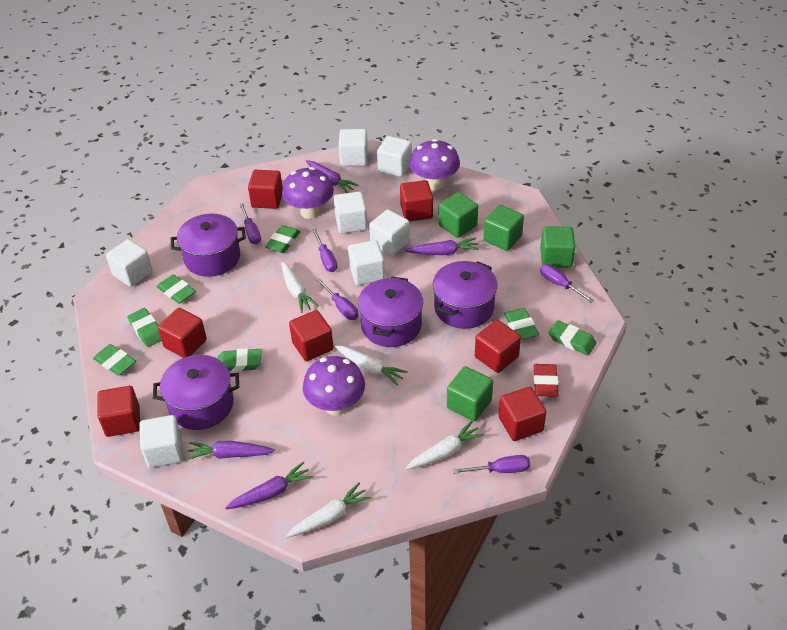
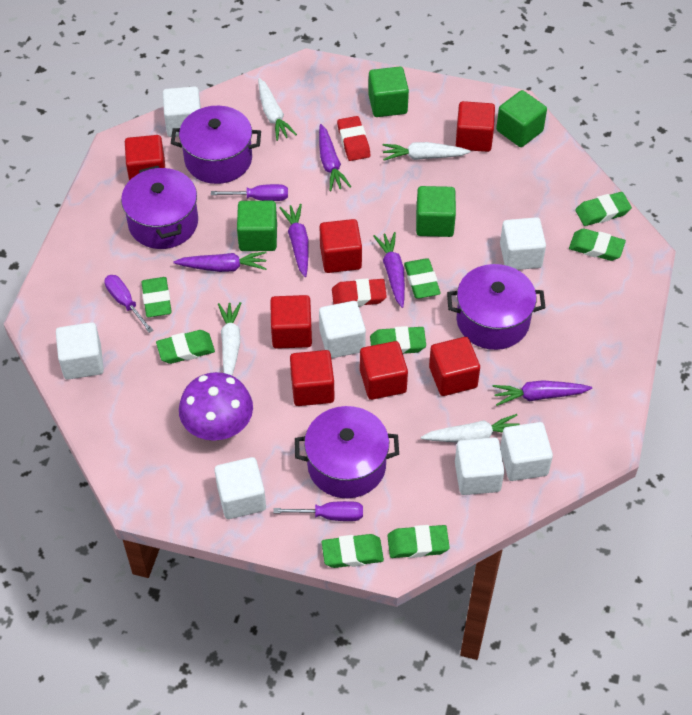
green eraser: 7 -> 8
purple carrot: 4 -> 5
purple mushroom: 3 -> 1
purple screwdriver: 5 -> 3
red eraser: 1 -> 2

